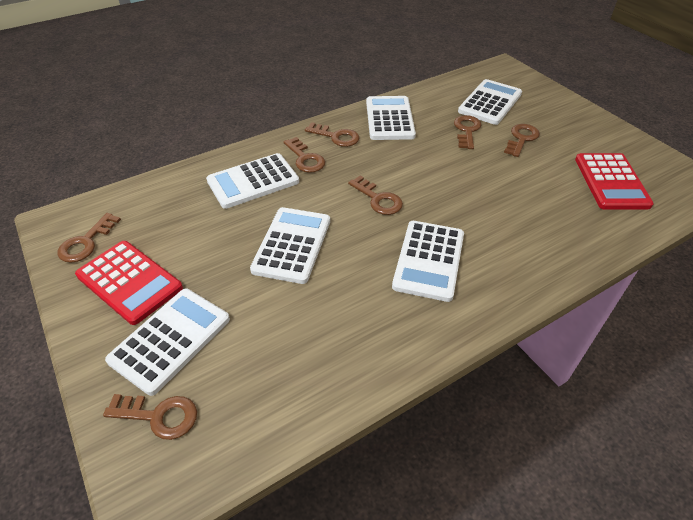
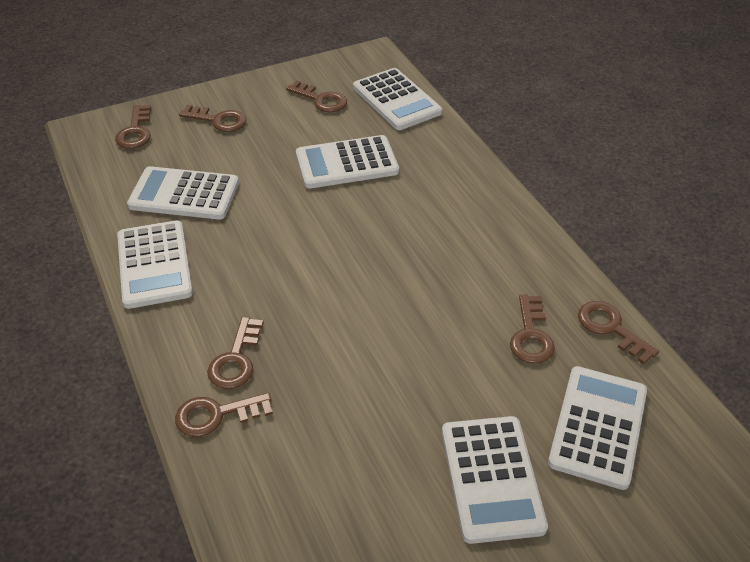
red calculator: 2 -> 0

